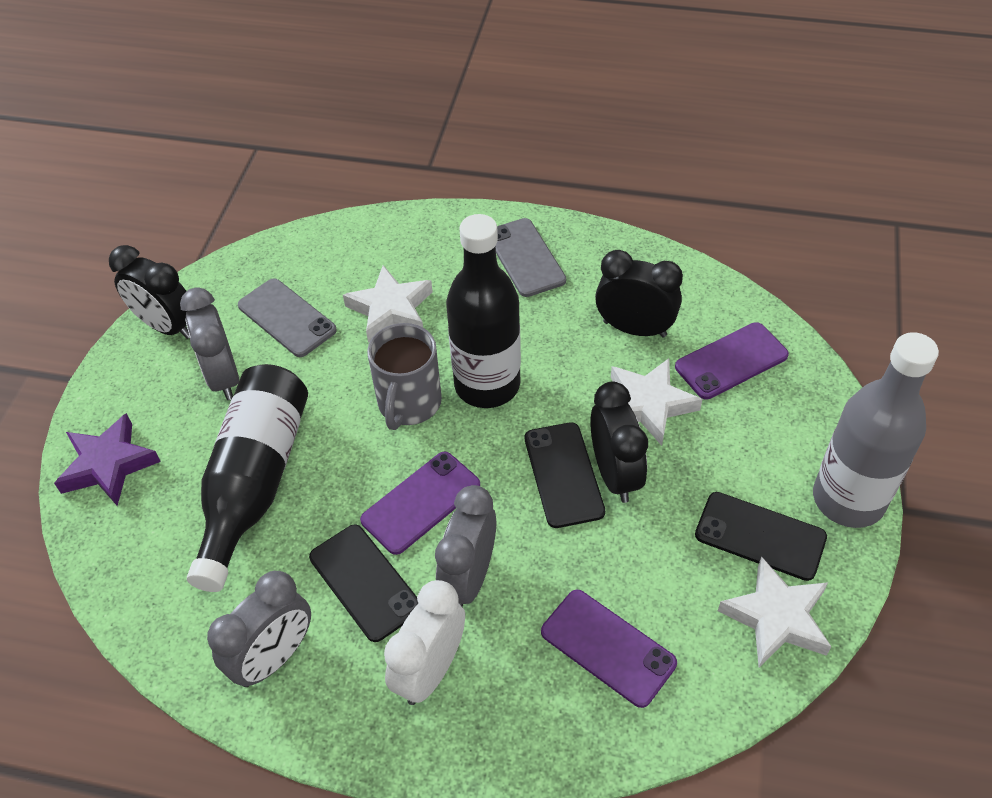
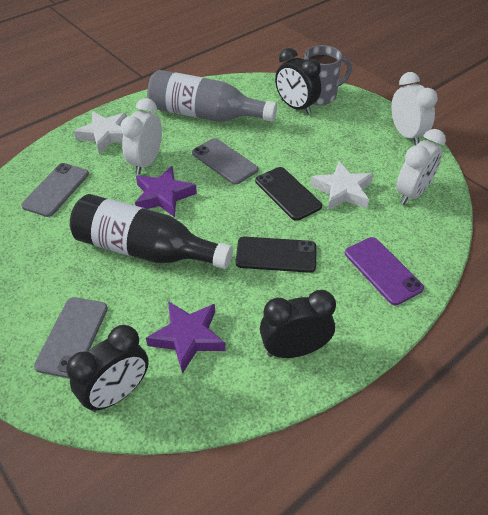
black bottle: 2 -> 1
black phone: 3 -> 2
grey clock: 3 -> 0
grey phone: 2 -> 3
purple phone: 3 -> 1
purple star: 1 -> 2
white clock: 1 -> 3
white star: 3 -> 2

